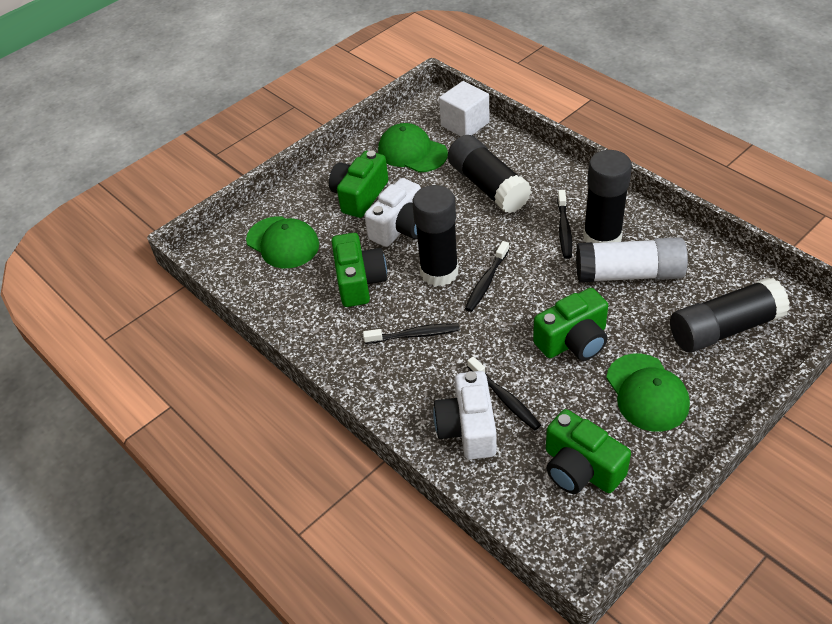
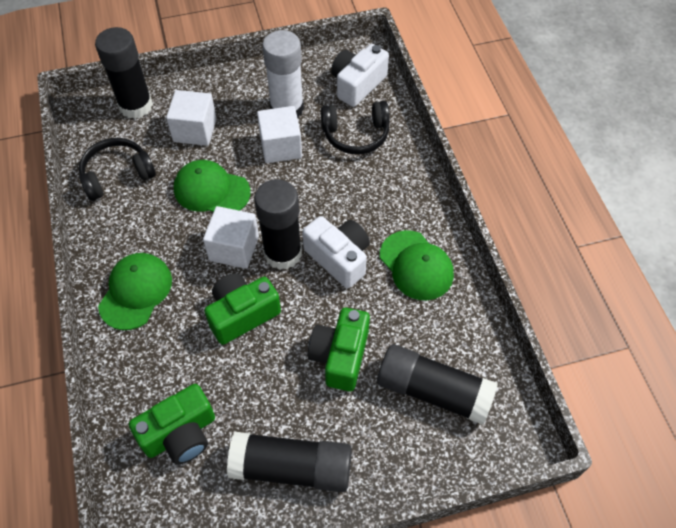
black headphones: 0 -> 2
black toothbrush: 4 -> 0
green camera: 4 -> 3
white cube: 1 -> 3

